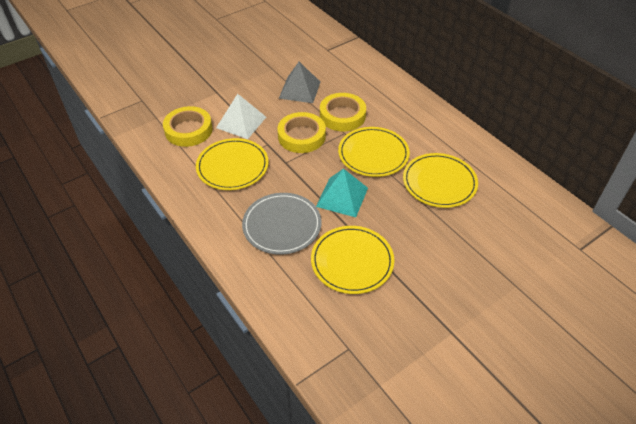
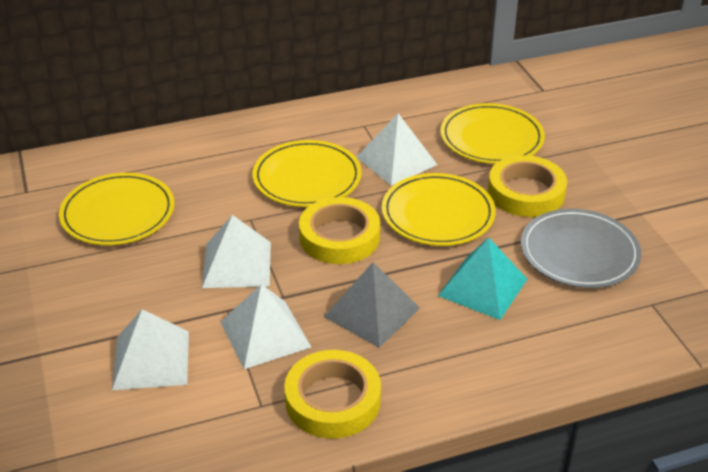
white pyramid: 1 -> 4

